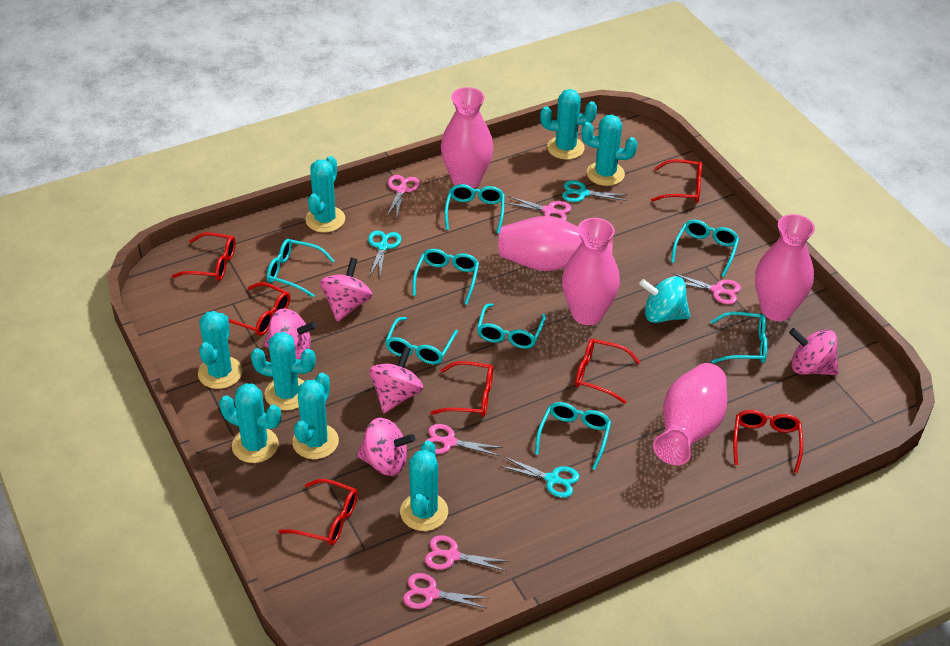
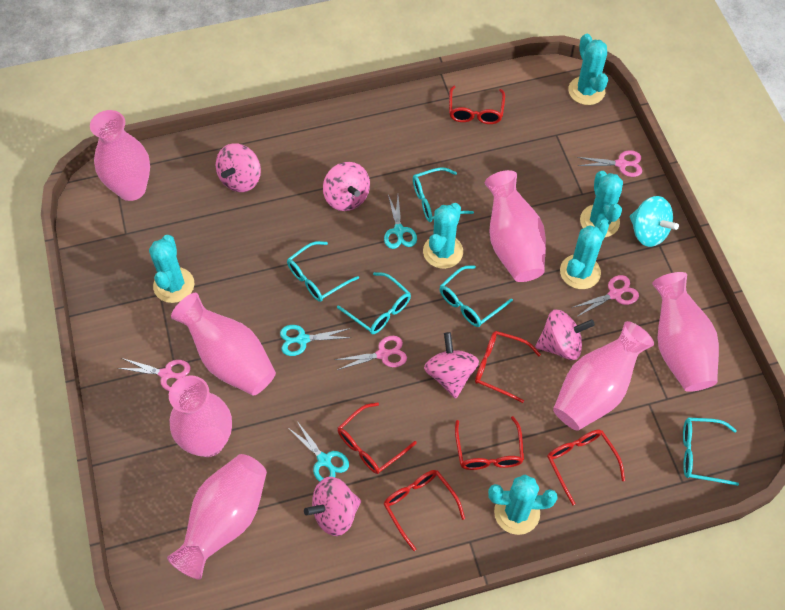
pink scissors: 6 -> 4
pink vase: 5 -> 7
red glasses: 7 -> 6
turquoise cactus: 8 -> 6
turquoise glasses: 8 -> 5

